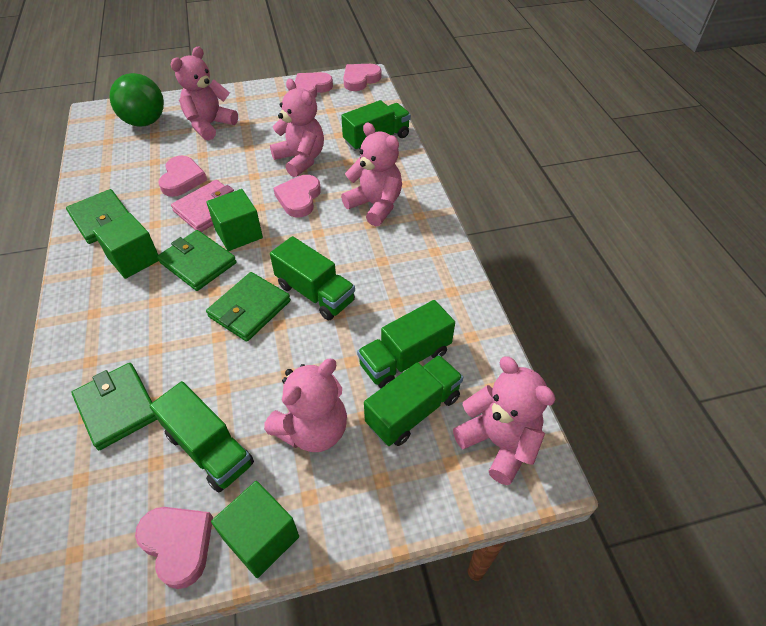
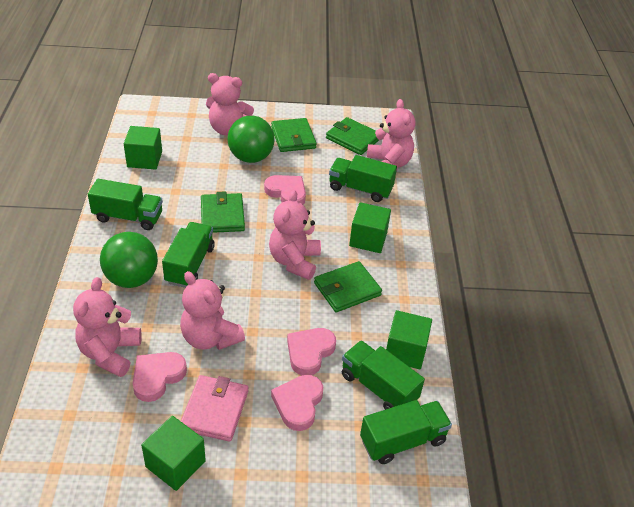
green ball: 1 -> 2
green cube: 3 -> 4
pink heart: 5 -> 4

